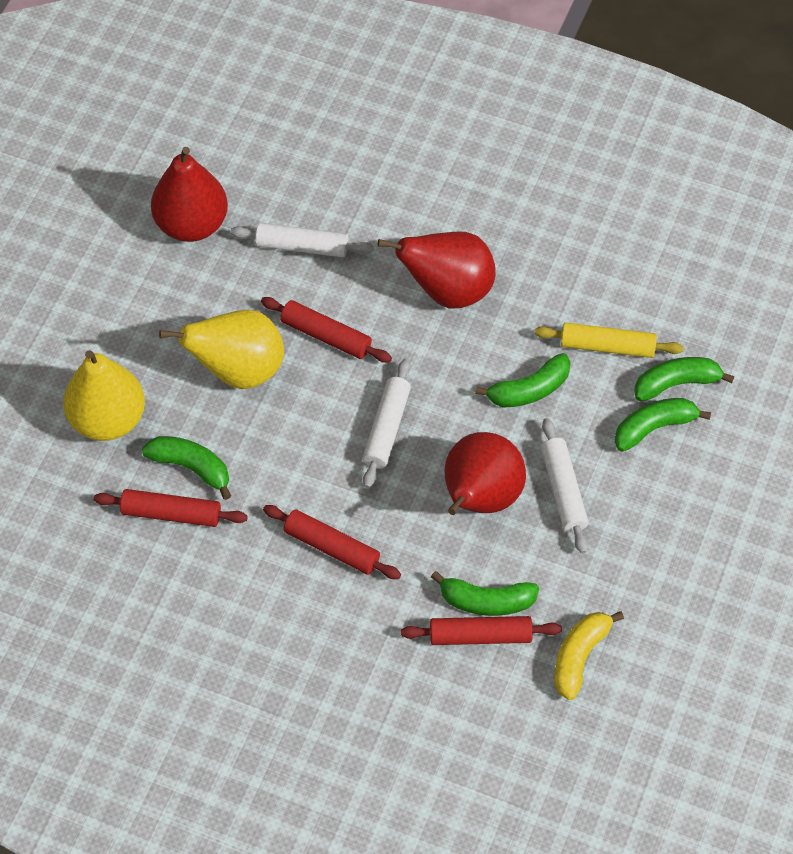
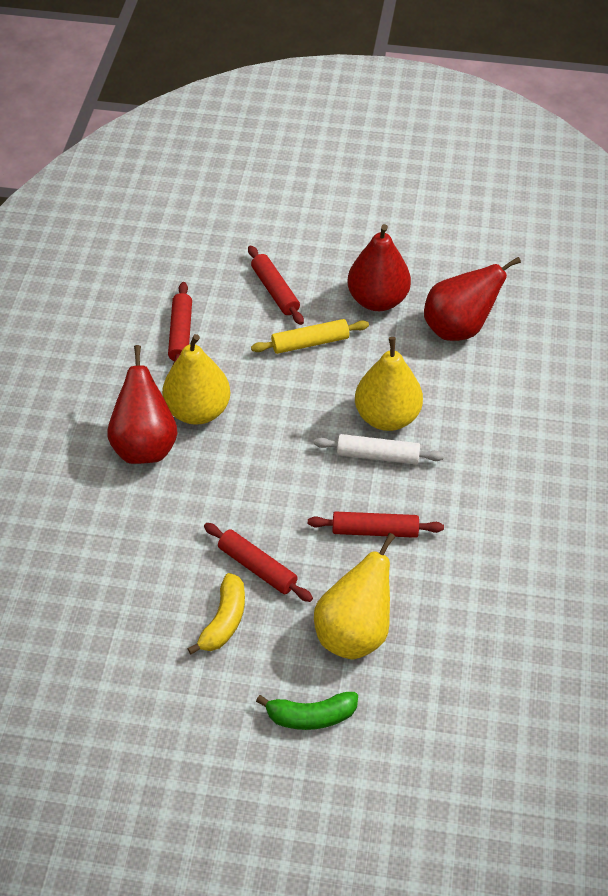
green banana: 5 -> 1
white rolling pin: 3 -> 1
yellow pear: 2 -> 3

